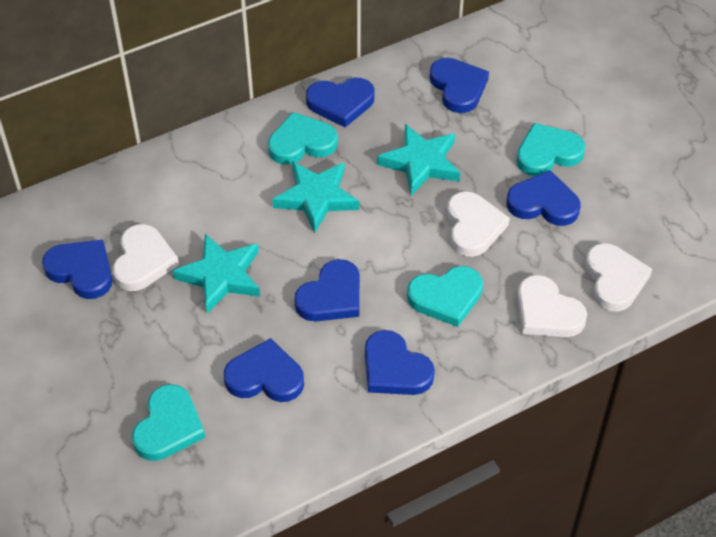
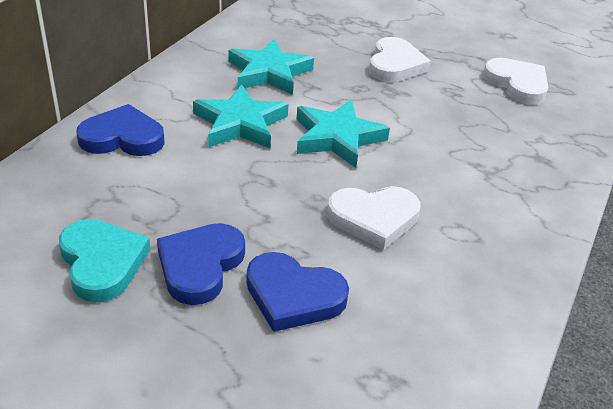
blue heart: 7 -> 3
turquoise heart: 4 -> 1
white heart: 4 -> 3

